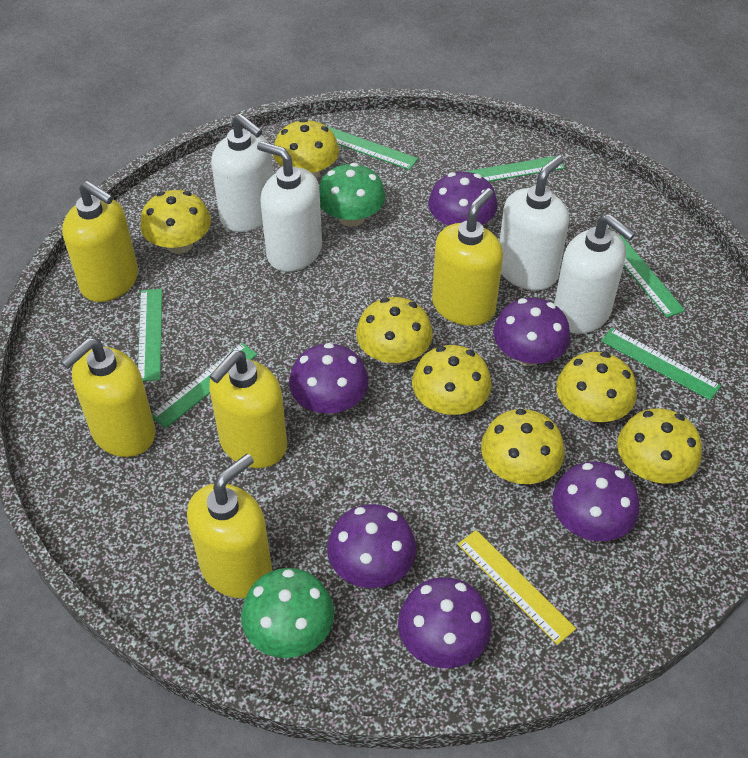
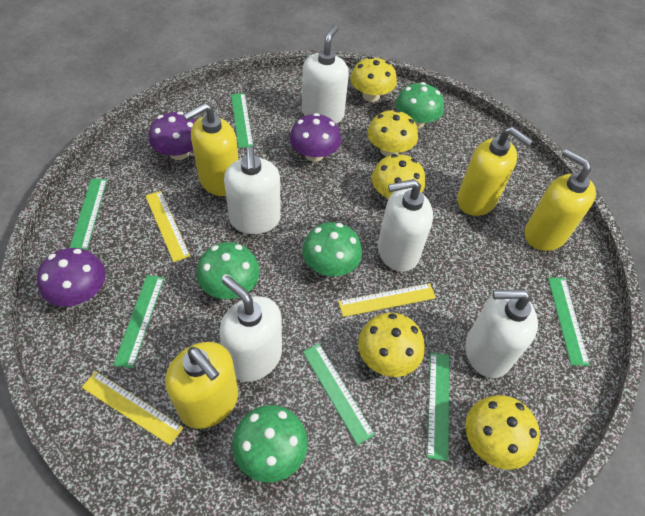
green mushroom: 2 -> 4
purple mushroom: 6 -> 3
white soap dispenser: 4 -> 5
yellow mushroom: 7 -> 5
yellow ruler: 1 -> 3
yellow soap dispenser: 5 -> 4

